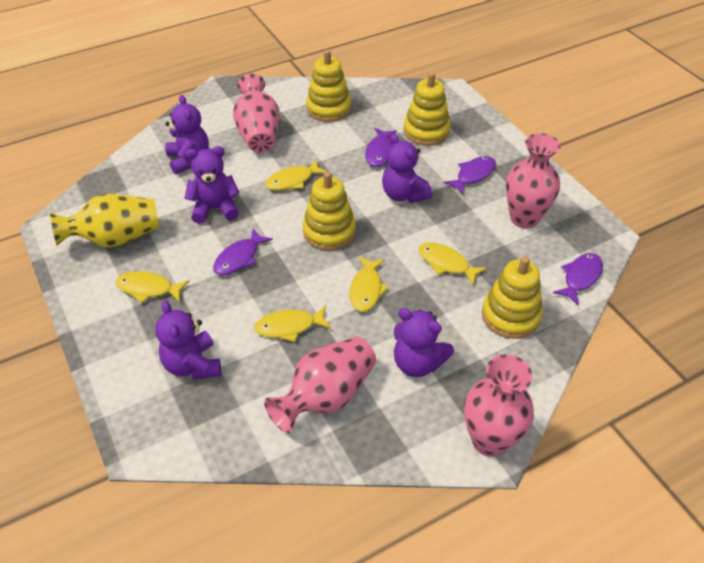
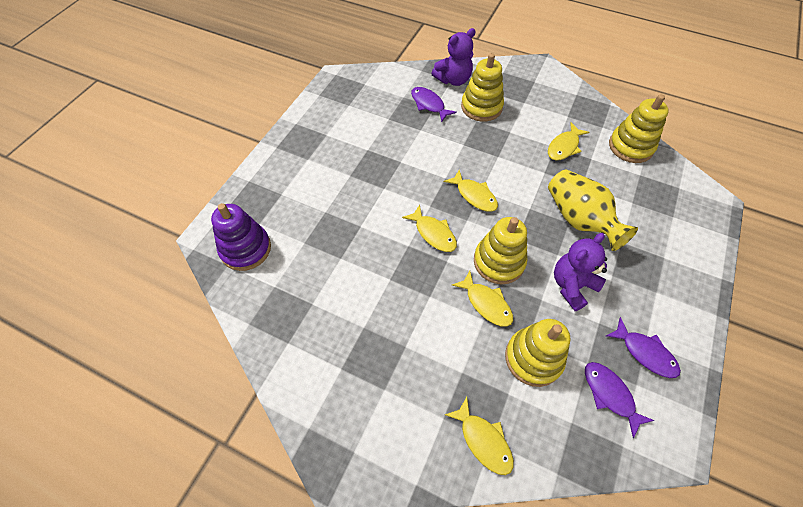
pink vase: 4 -> 0
purple fish: 4 -> 3
purple stacking toy: 0 -> 1
purple teddy bear: 5 -> 2

